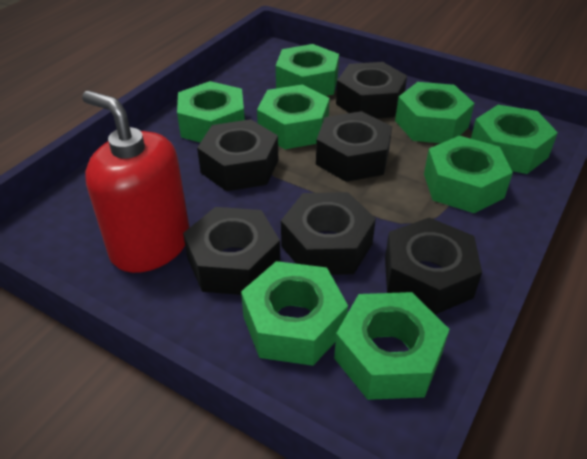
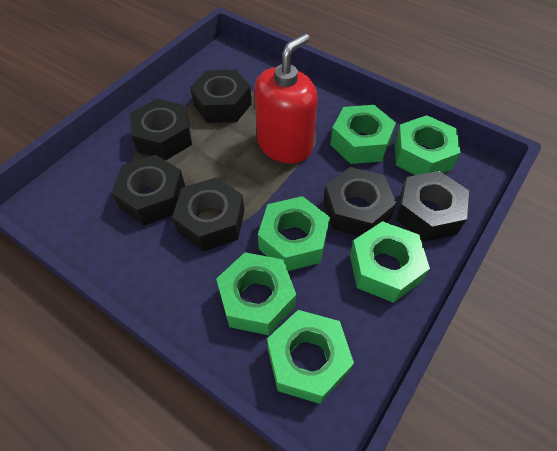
green nut: 8 -> 6

